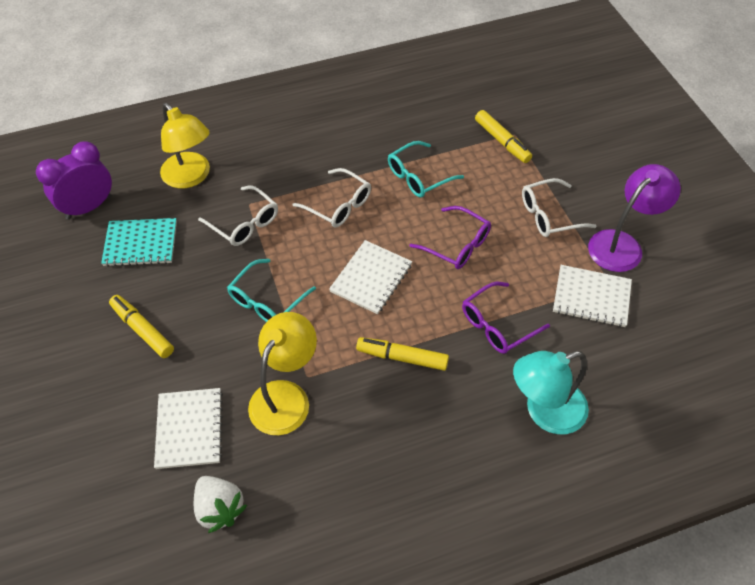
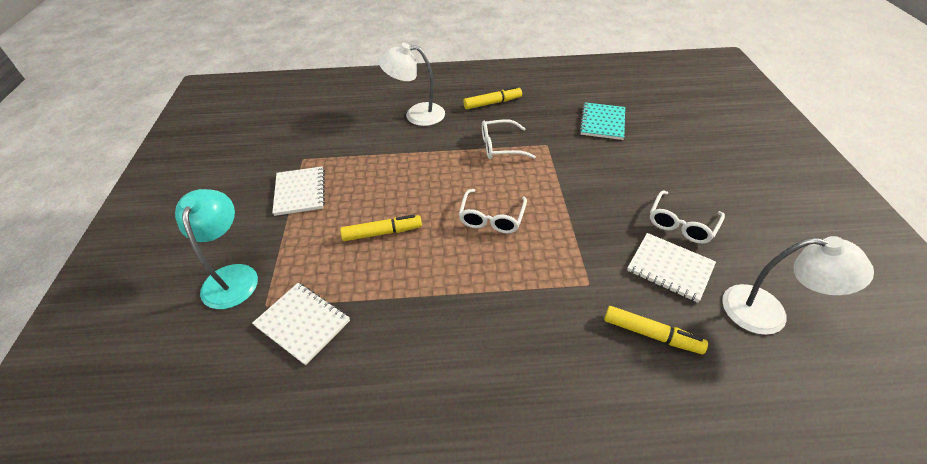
purple clock: 1 -> 0
purple glasses: 2 -> 0
purple lamp: 1 -> 0
turquoise glasses: 2 -> 0
white lamp: 0 -> 2
white strawberry: 1 -> 0
yellow lamp: 2 -> 0

